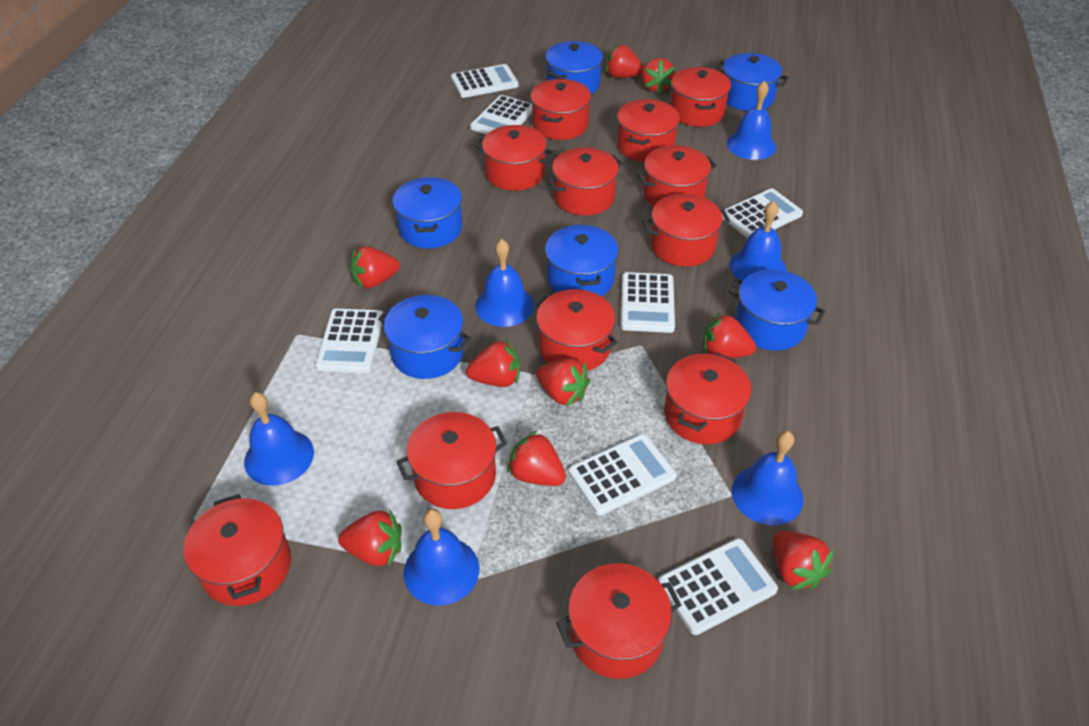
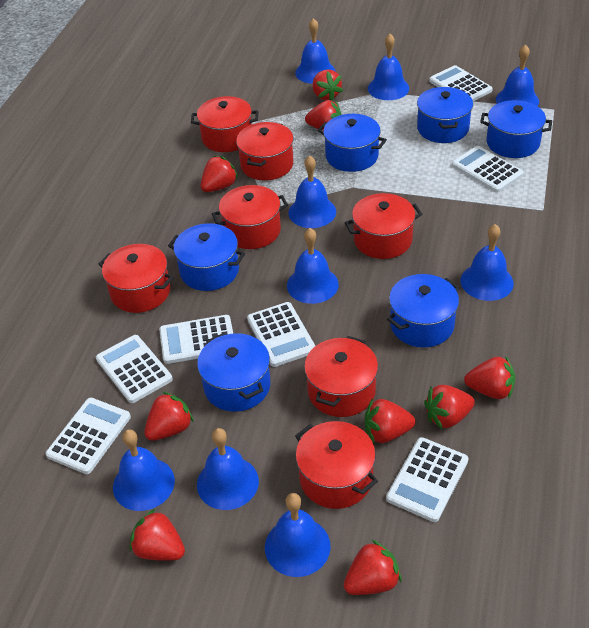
blue bell: 6 -> 9
red pot: 12 -> 7

